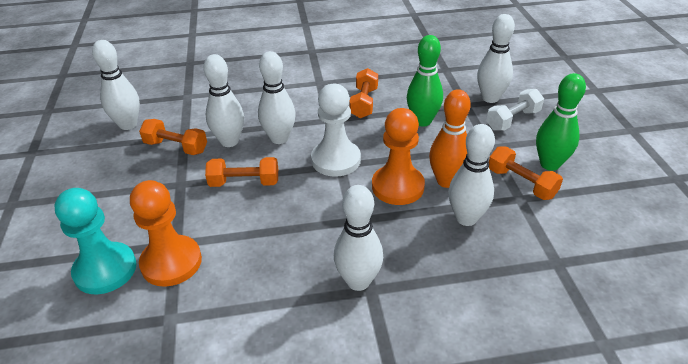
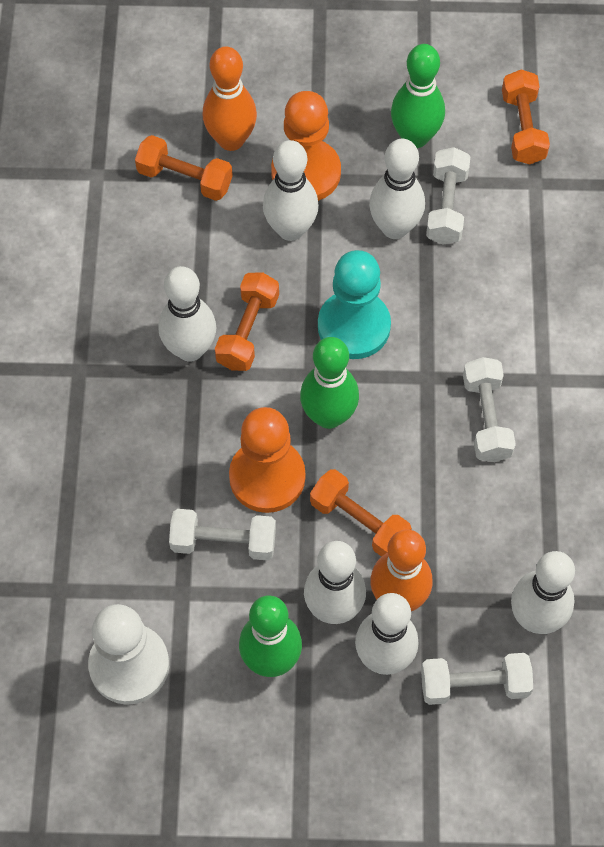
green bowling pin: 2 -> 3
orange bowling pin: 1 -> 2
white dumbbell: 1 -> 4

